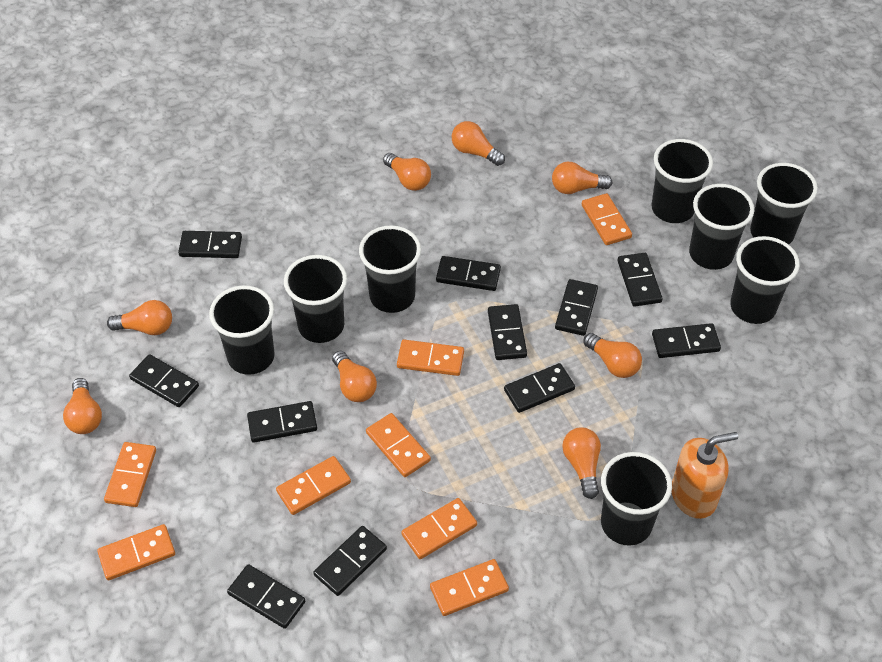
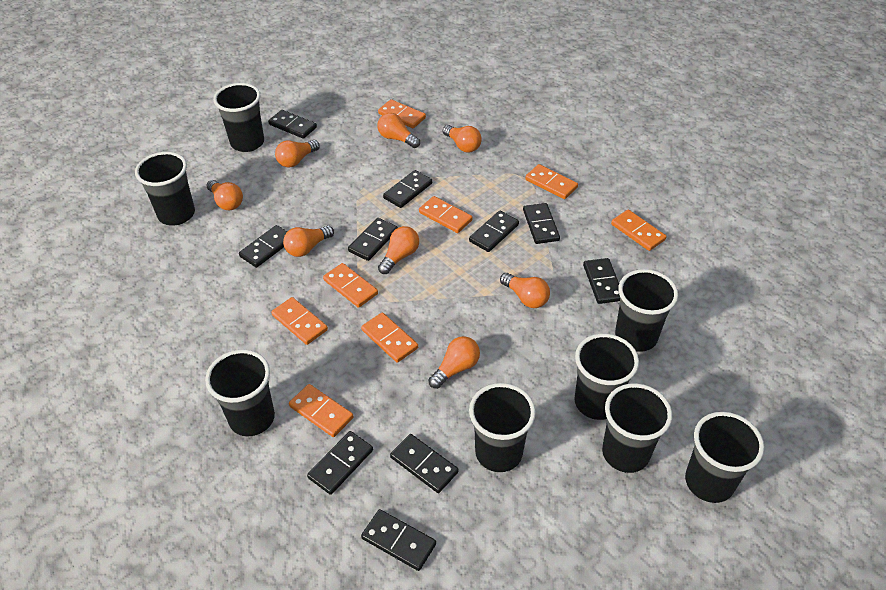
black domino: 11 -> 10
orange soap dispenser: 1 -> 0

